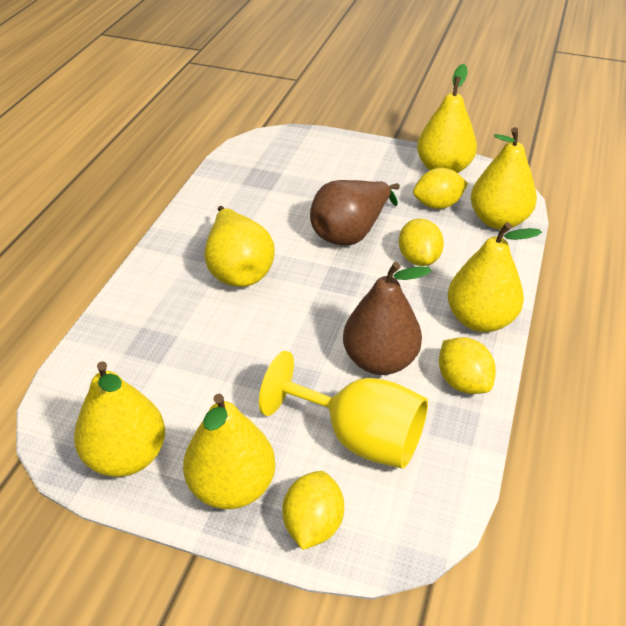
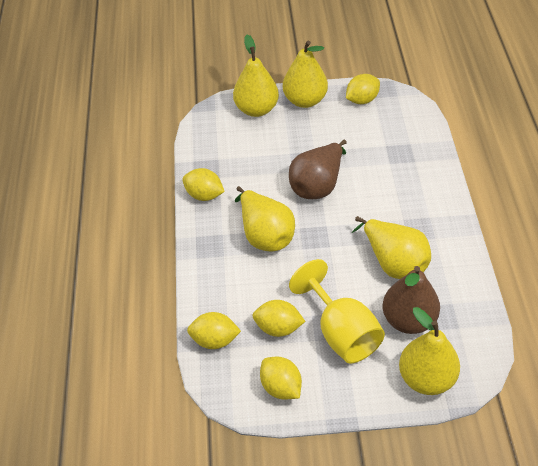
yellow lemon: 4 -> 5
yellow pear: 6 -> 5

